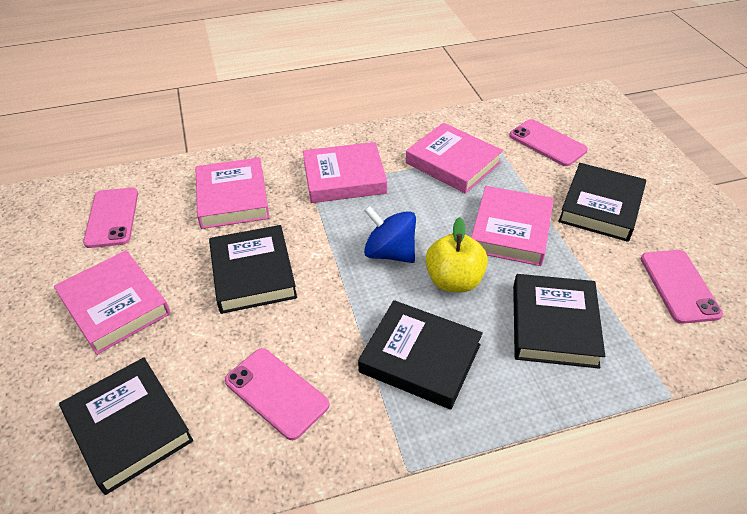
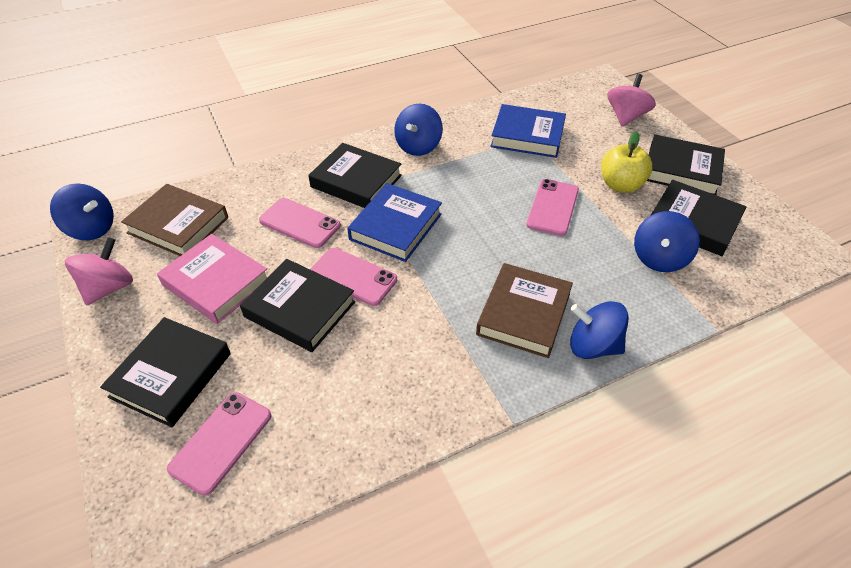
blue book: 0 -> 2
blue spinning top: 1 -> 4
brown book: 0 -> 2
pink book: 5 -> 1
pink spinning top: 0 -> 2

